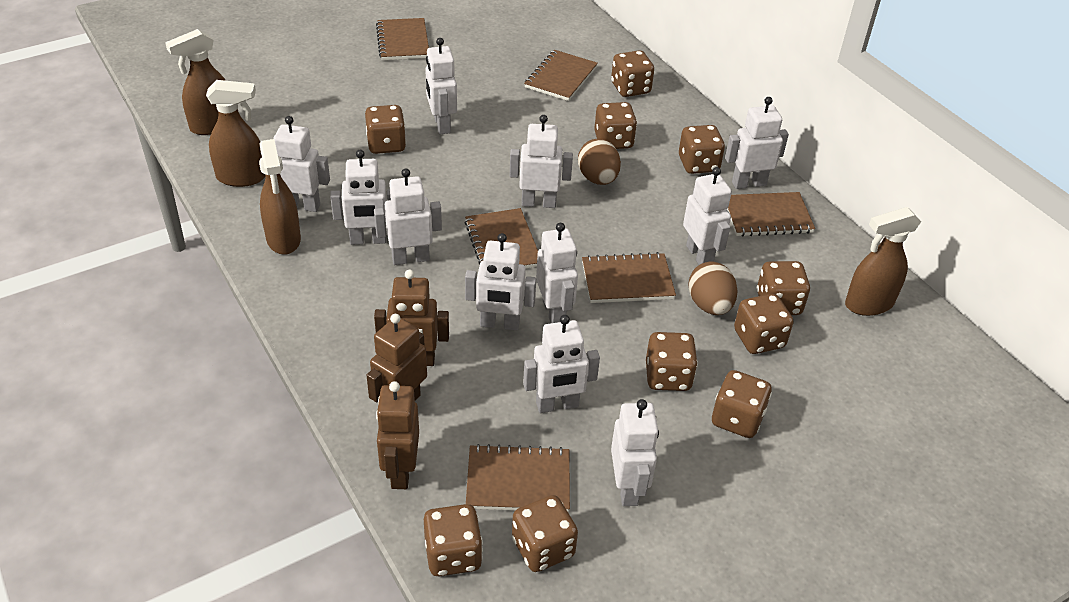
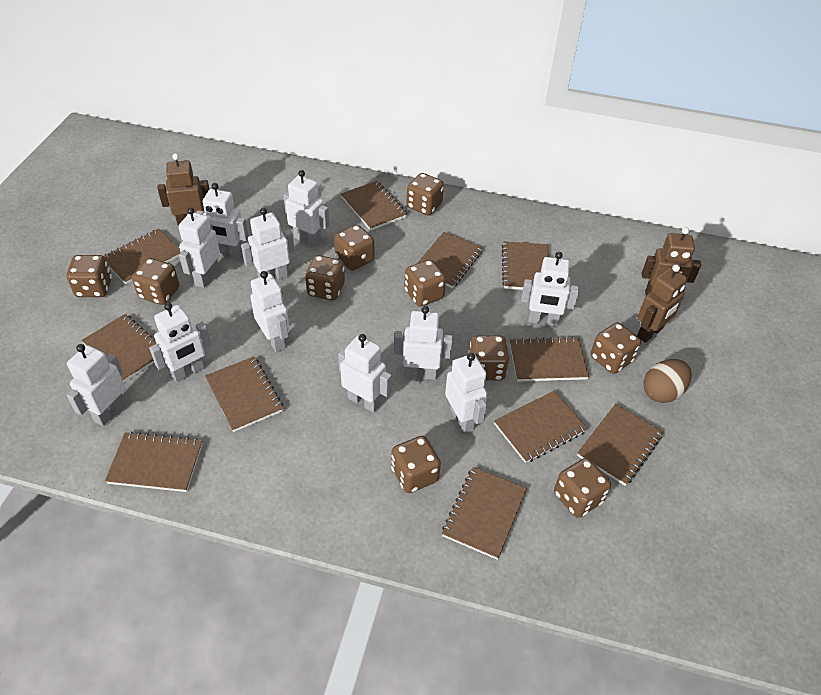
brown egg: 2 -> 1
brown notebook: 6 -> 11
brown spray bottle: 4 -> 0

